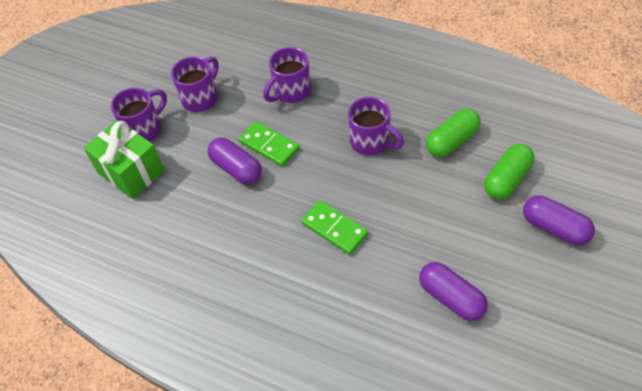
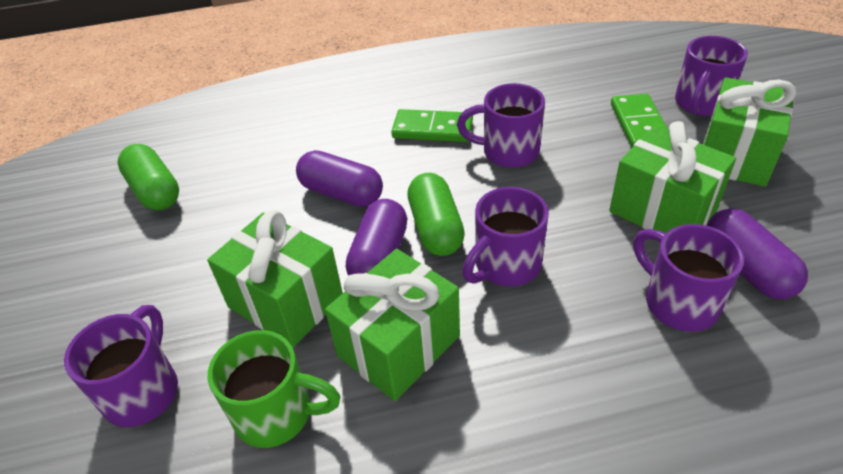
green gift: 1 -> 4
green mug: 0 -> 1
purple mug: 4 -> 5

